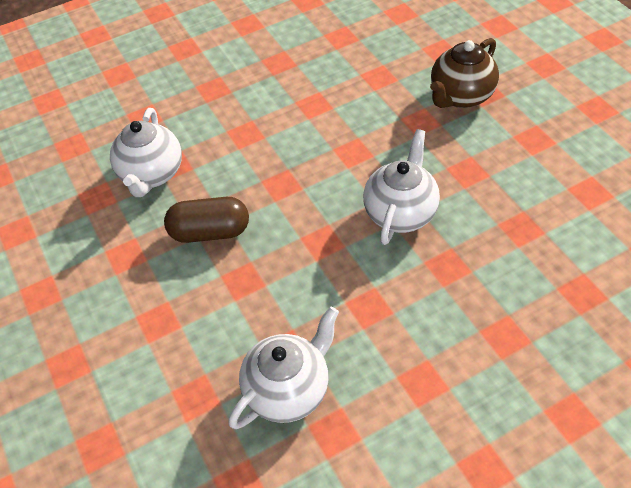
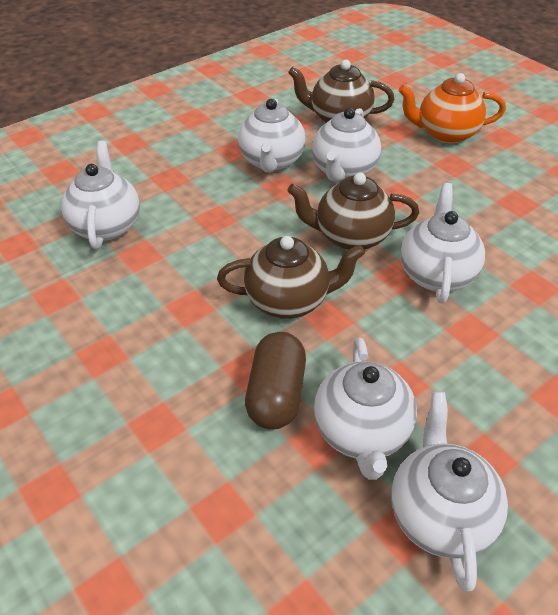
brown teapot: 1 -> 3
orange teapot: 0 -> 1
white teapot: 3 -> 6

